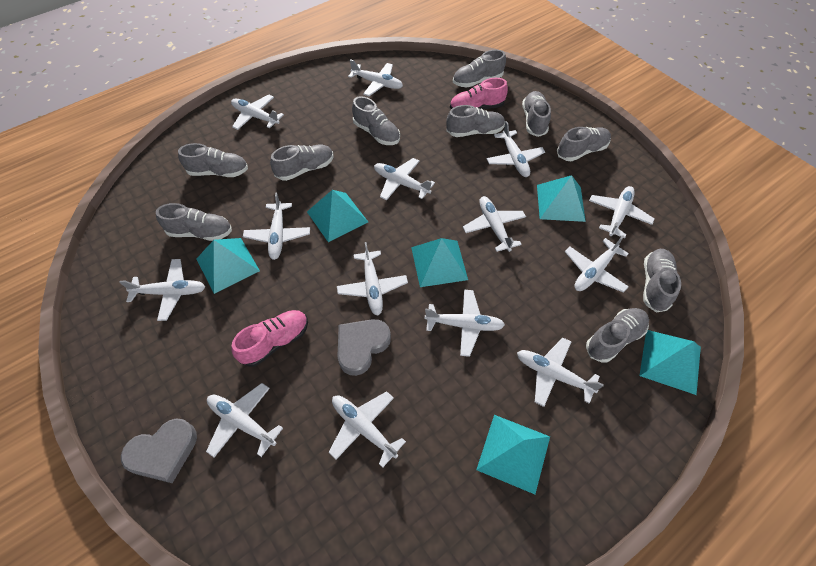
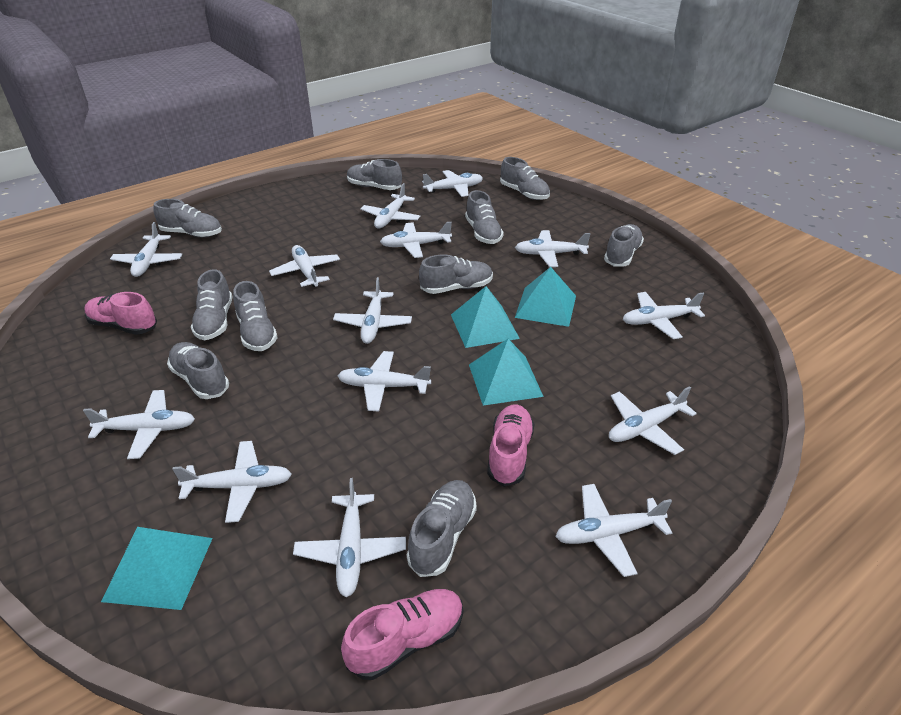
grey heart: 2 -> 0
pink shoe: 2 -> 3
turquoise pyramid: 6 -> 4

